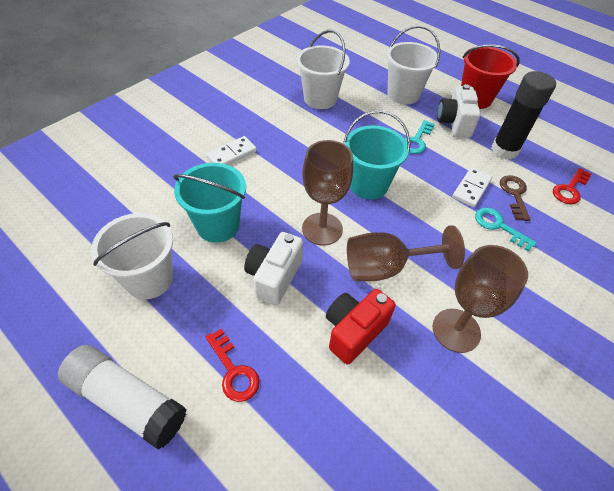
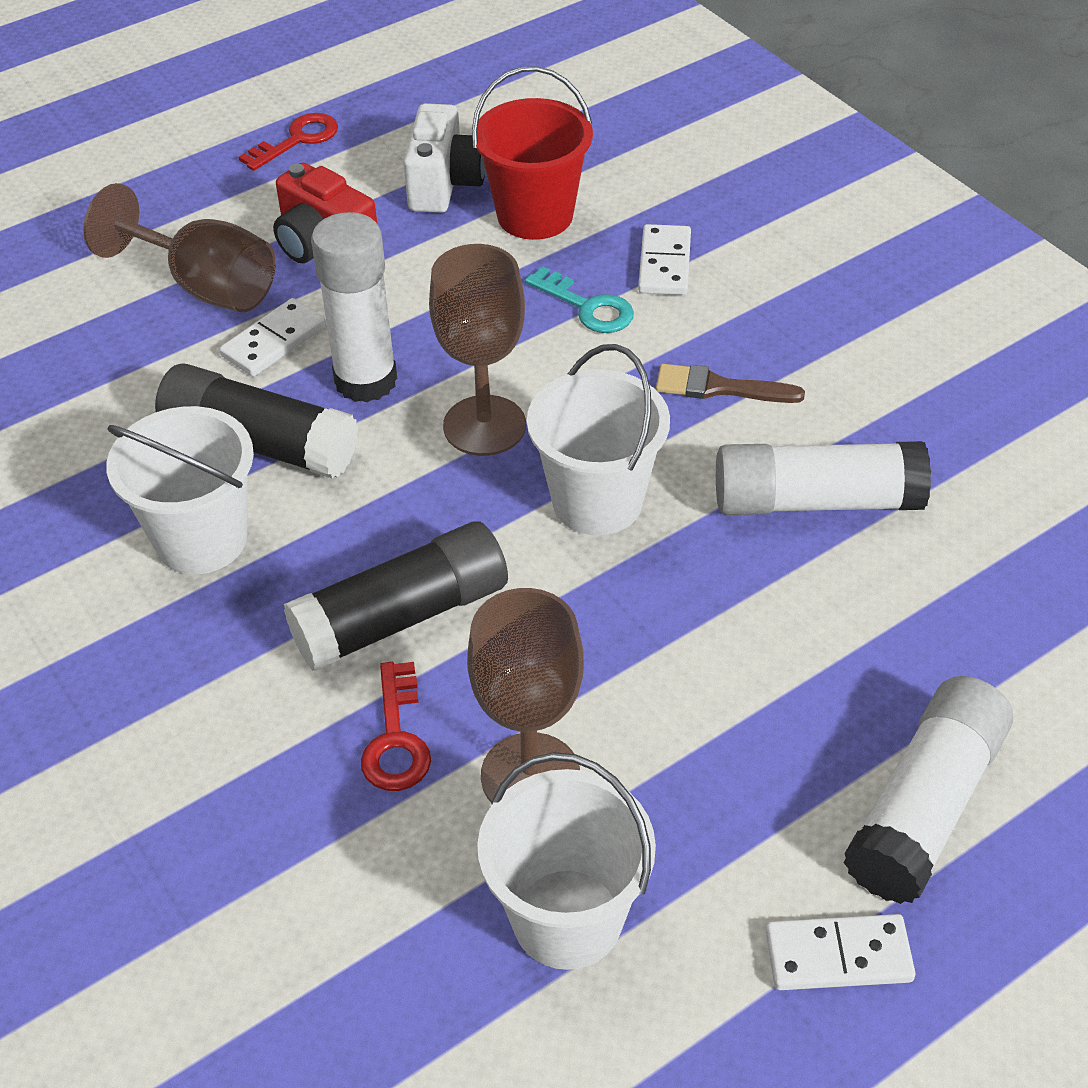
black glue stick: 1 -> 2
brown brush: 0 -> 1
brown key: 1 -> 0
turquoise bucket: 2 -> 0
turquoise key: 2 -> 1
white camera: 2 -> 1
white domino: 2 -> 3
white glue stick: 1 -> 3

